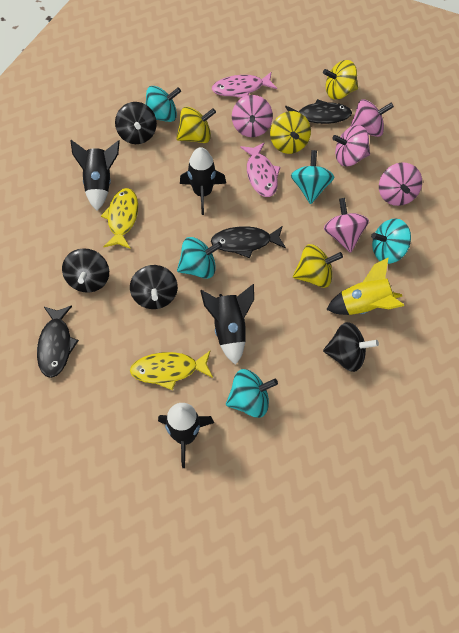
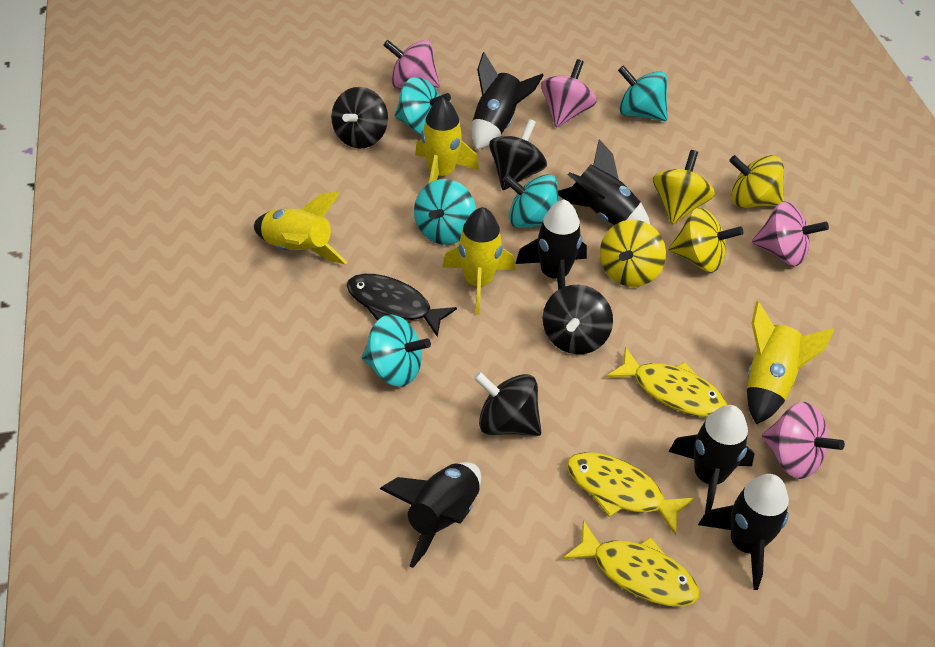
black fish: 3 -> 1
black rocket: 4 -> 6
pink fish: 2 -> 0
pink spinning top: 5 -> 4
yellow fish: 2 -> 3
yellow rocket: 1 -> 4

